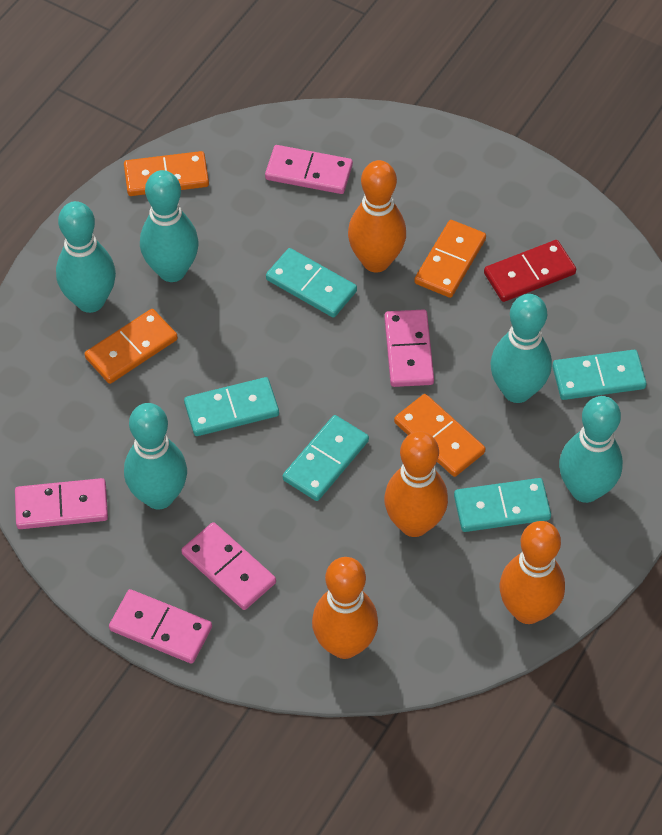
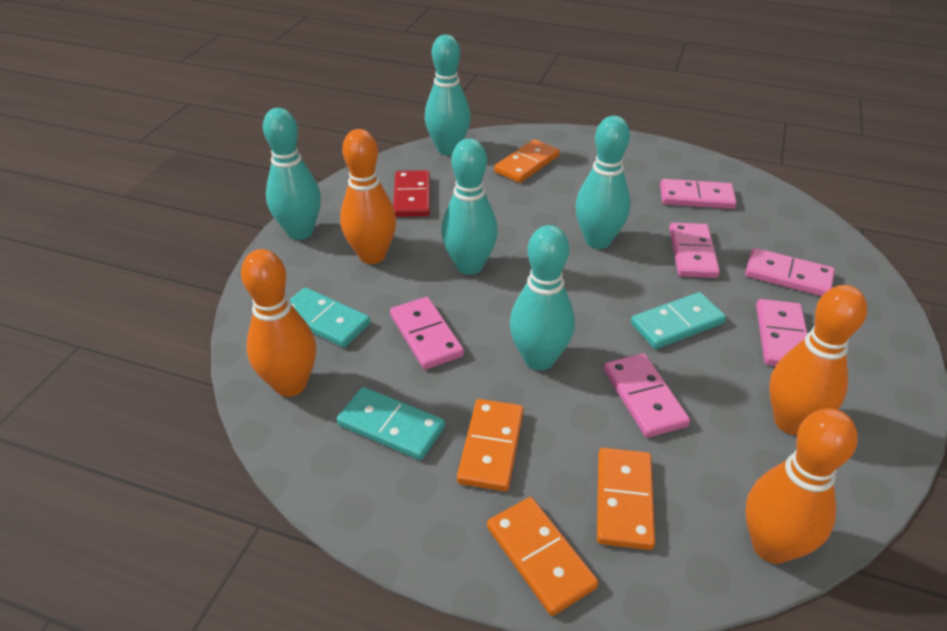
pink domino: 5 -> 6
turquoise domino: 5 -> 3

